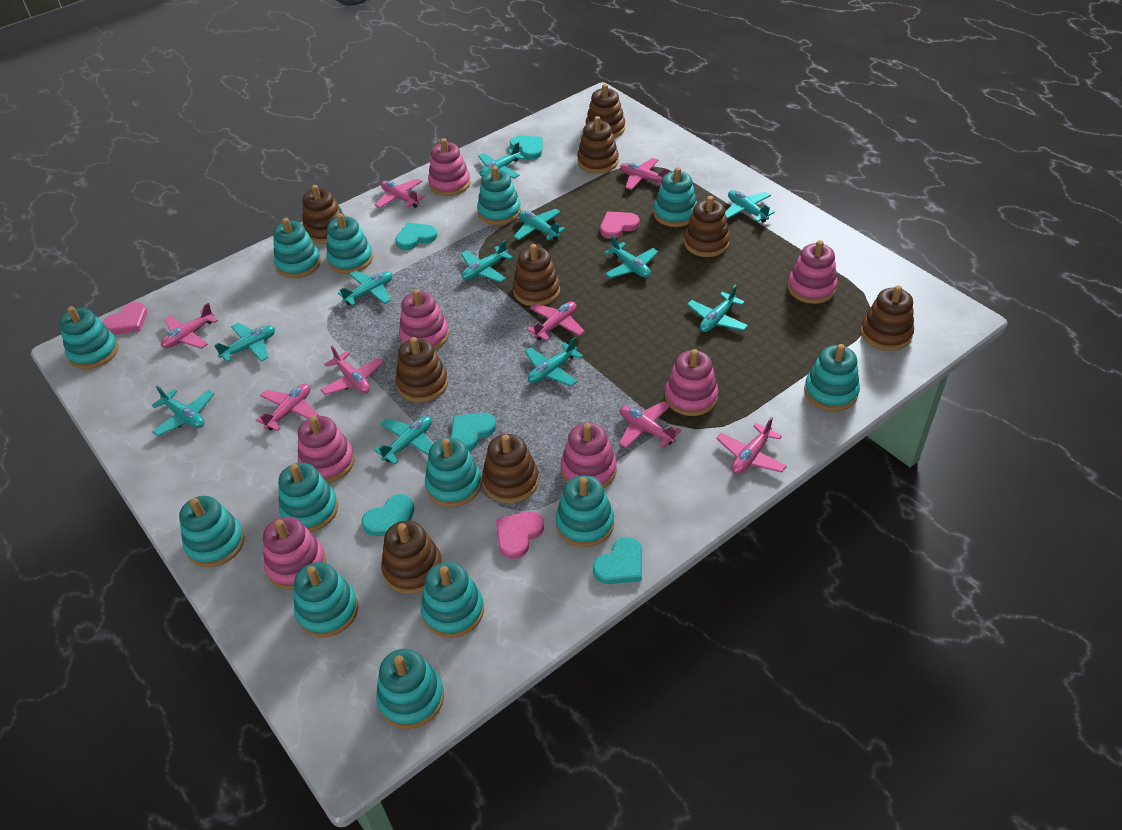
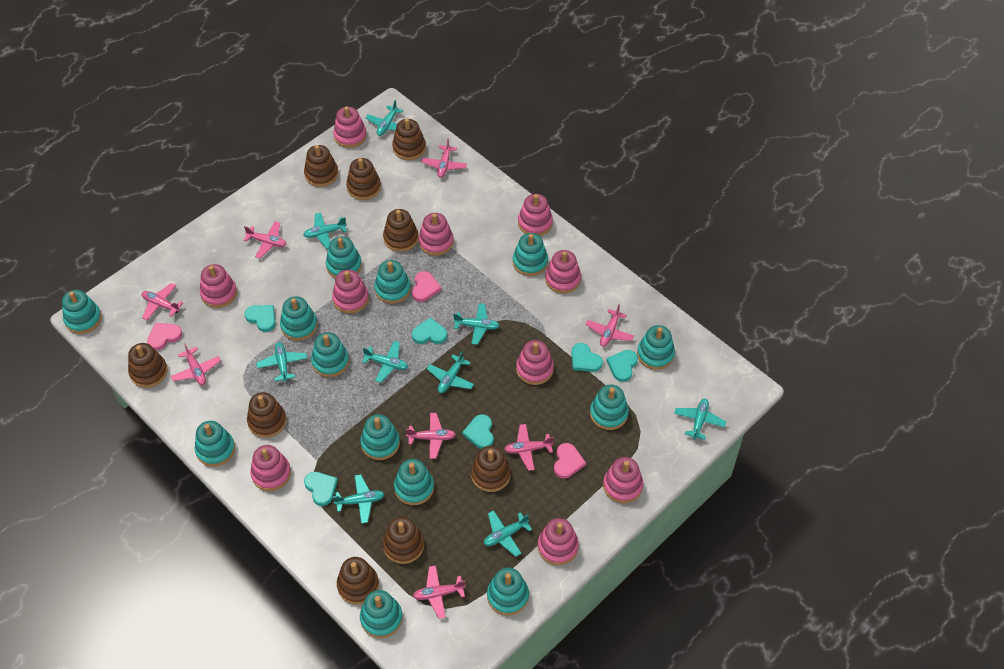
pink stacking toy: 7 -> 10
turquoise heart: 5 -> 6
turquoise plane: 11 -> 9

